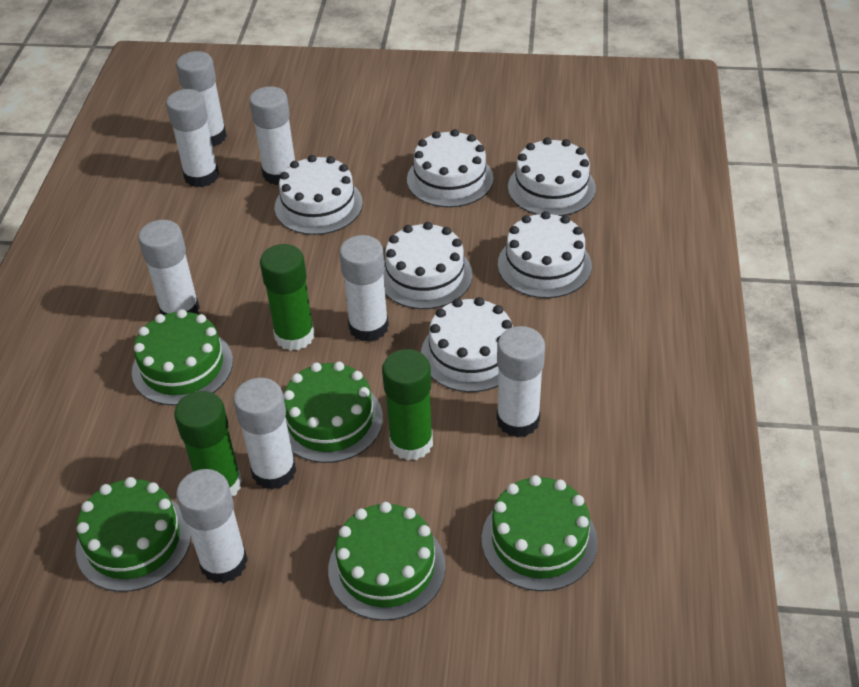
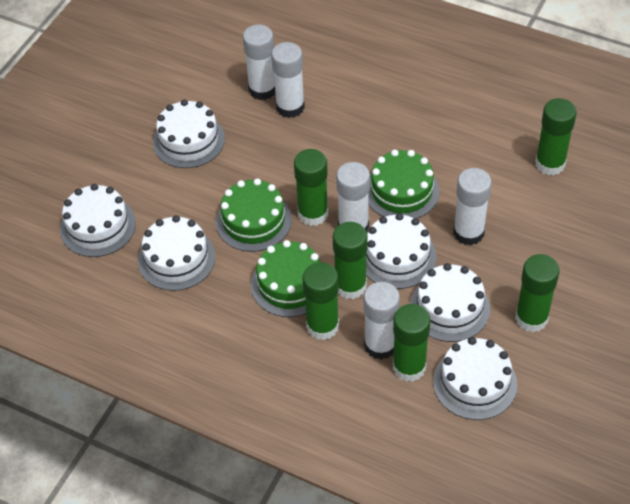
green cake: 5 -> 3
green glue stick: 3 -> 6
white glue stick: 8 -> 5

